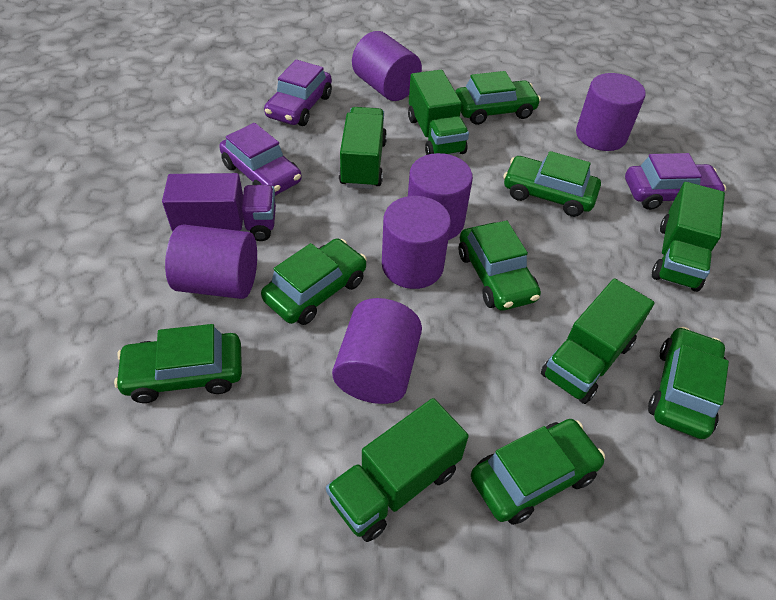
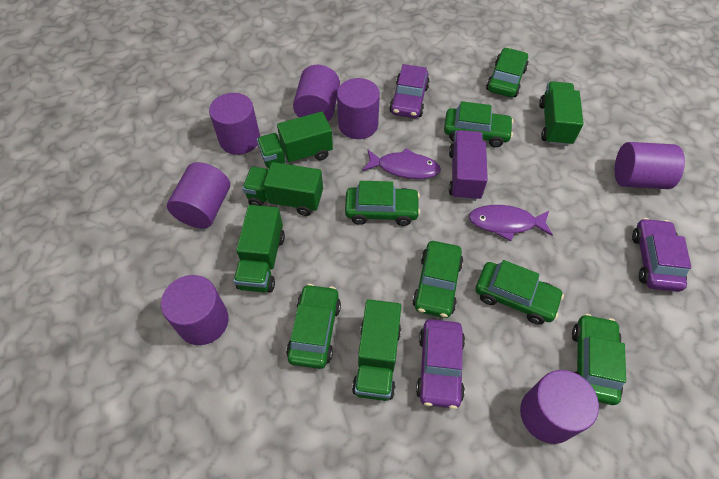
purple cylinder: 6 -> 7
purple fish: 0 -> 2

